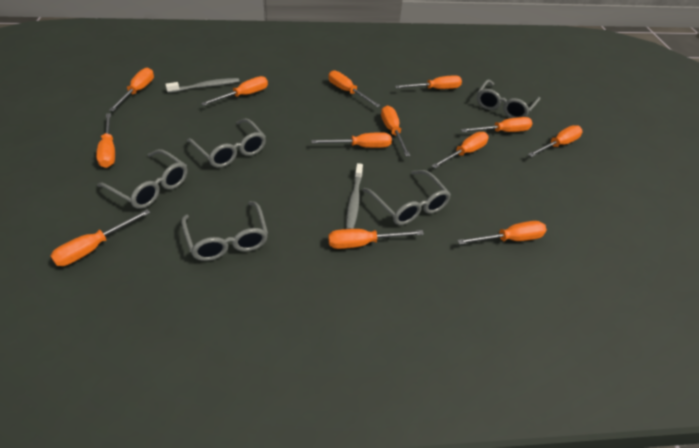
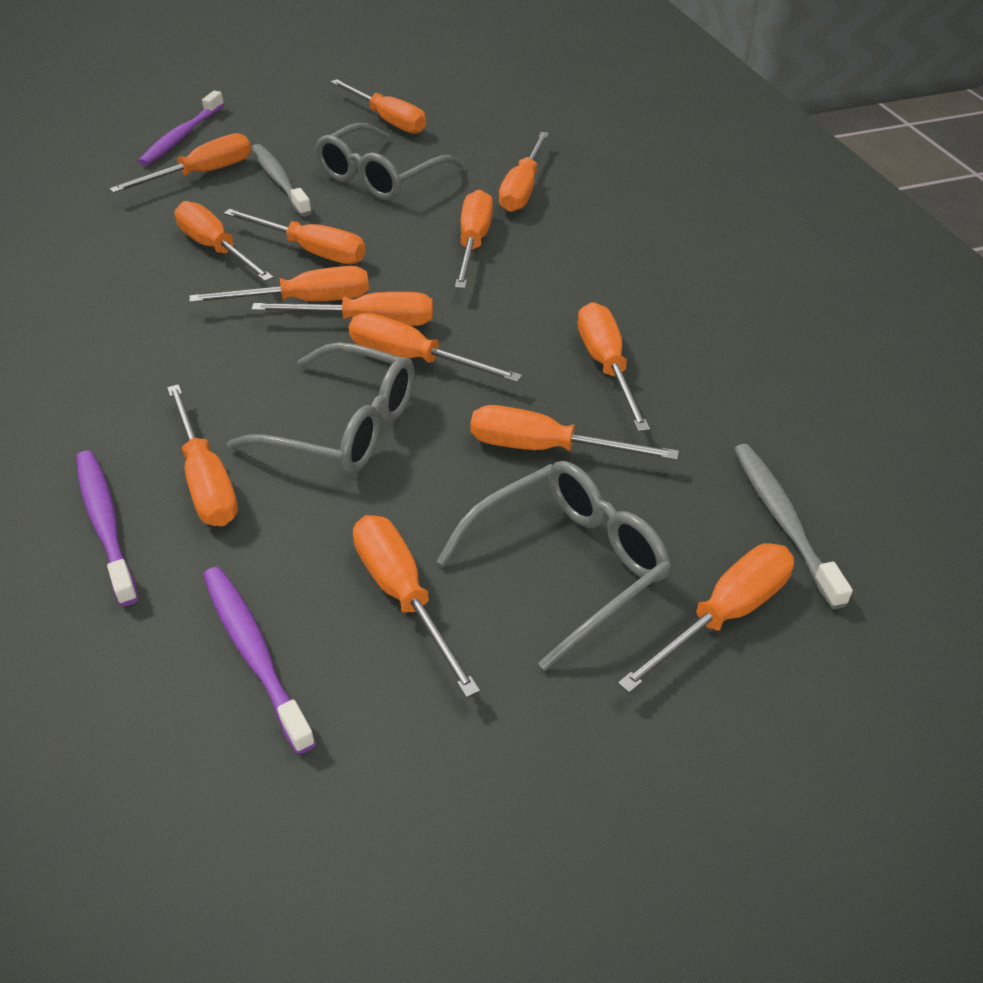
grey glasses: 5 -> 3
orange screwdriver: 13 -> 14
purple toothbrush: 0 -> 3

